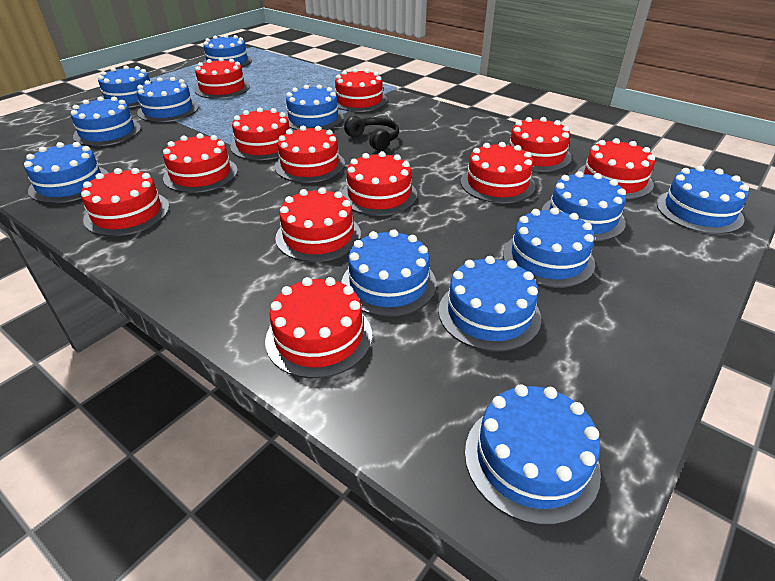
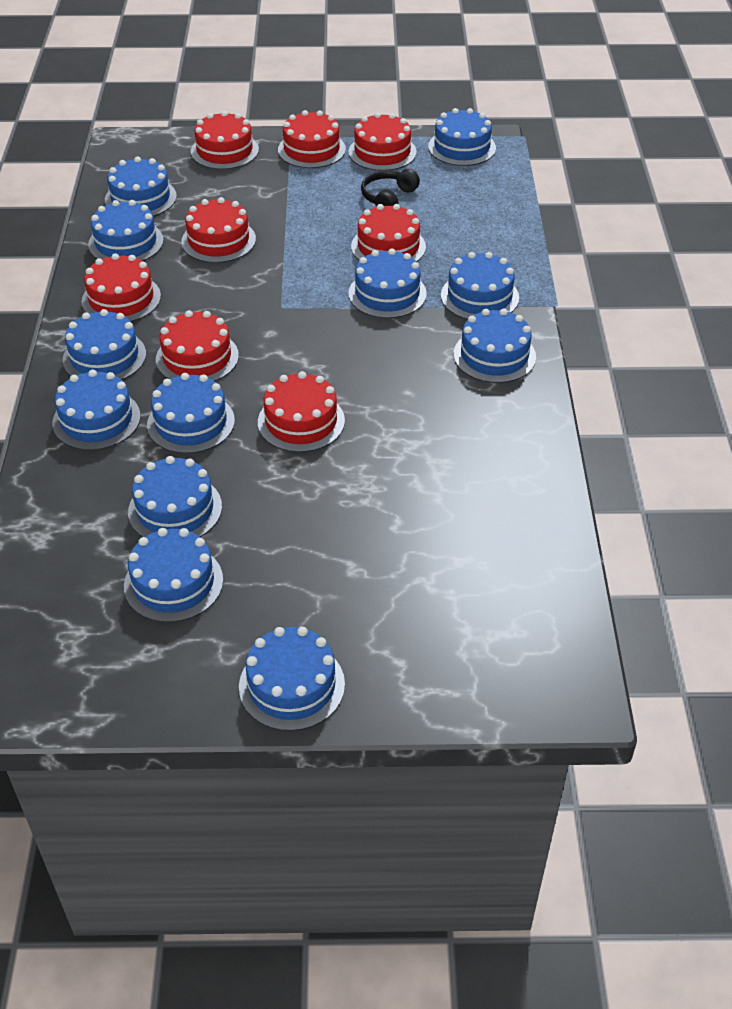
red cake: 12 -> 8

